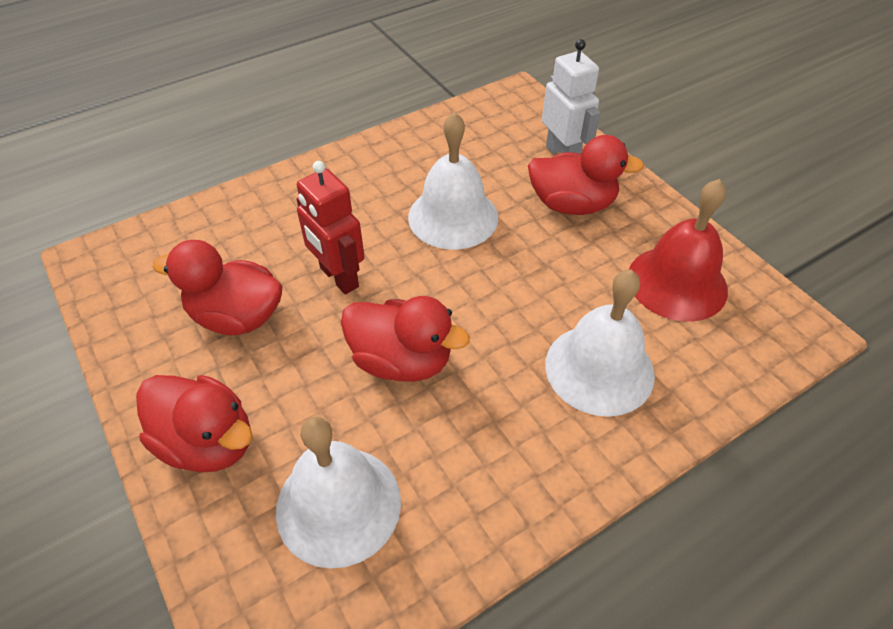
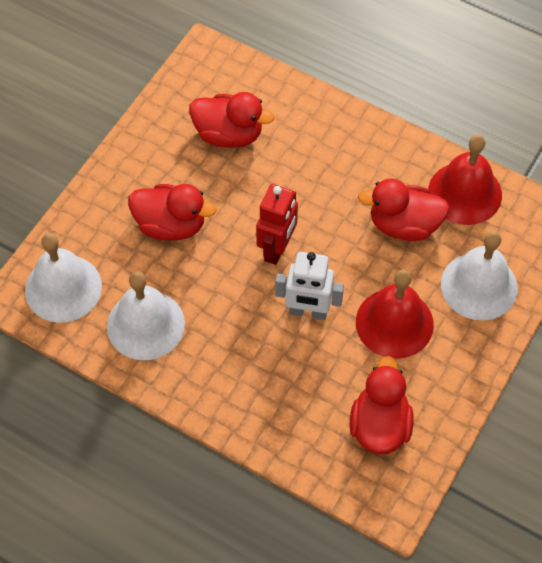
red bell: 1 -> 2

